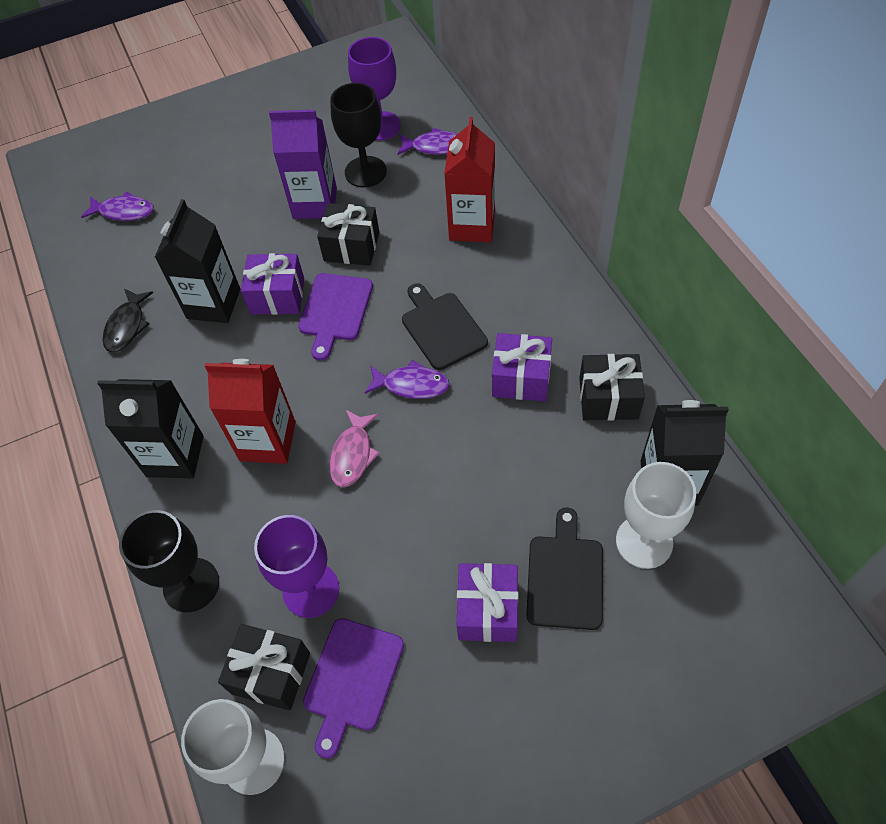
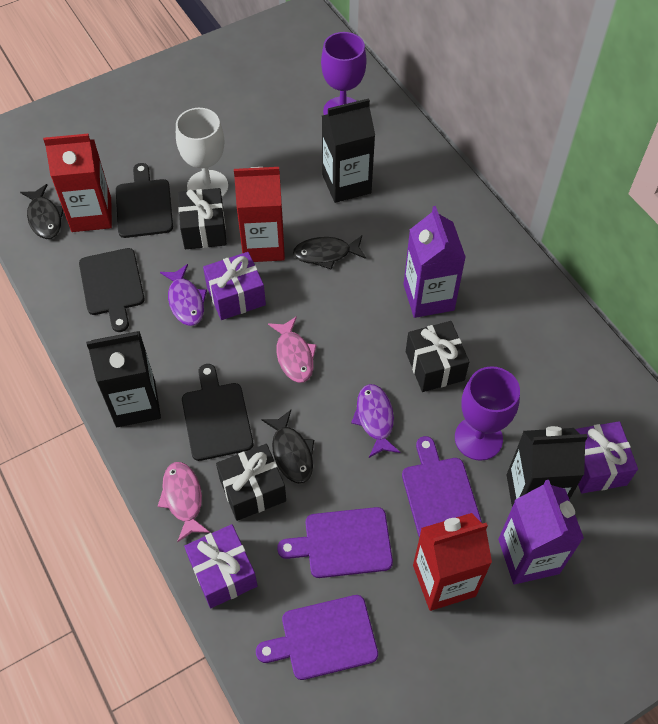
black cutting board: 2 -> 3
black fish: 1 -> 3
black goblet: 2 -> 0
pink fish: 1 -> 2
purple carton: 1 -> 2
purple cutting board: 2 -> 3
purple fish: 3 -> 2
red carton: 2 -> 3
white goblet: 2 -> 1

